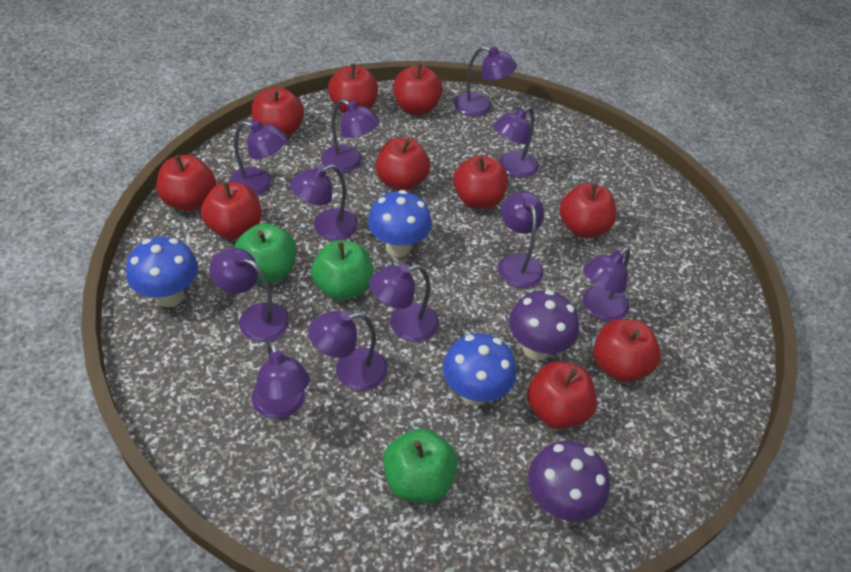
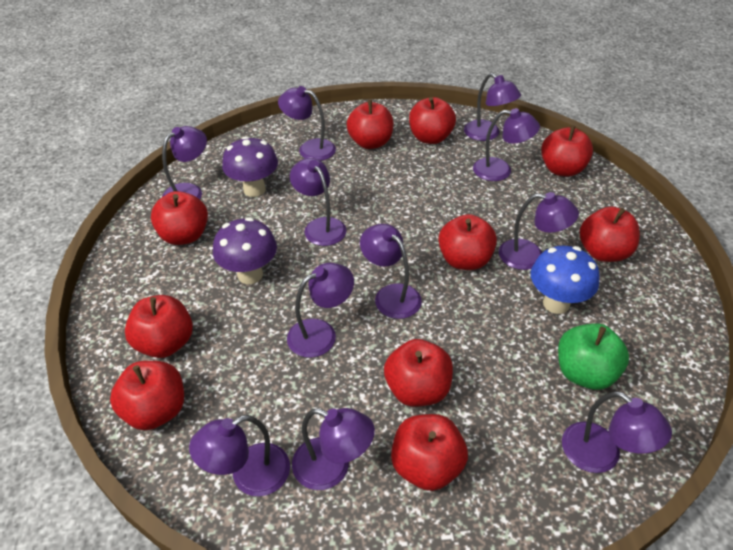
blue mushroom: 3 -> 1
green apple: 3 -> 1

